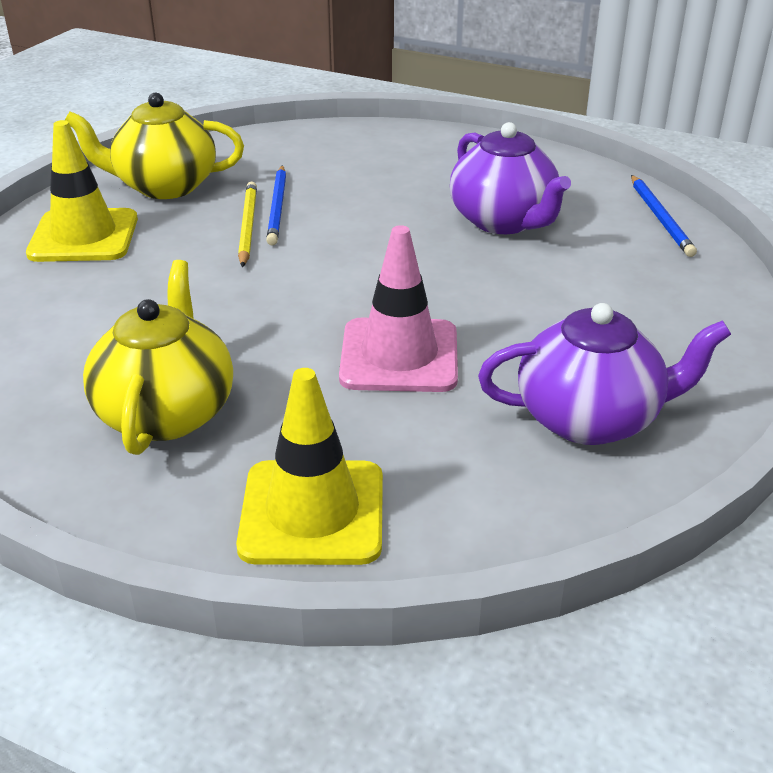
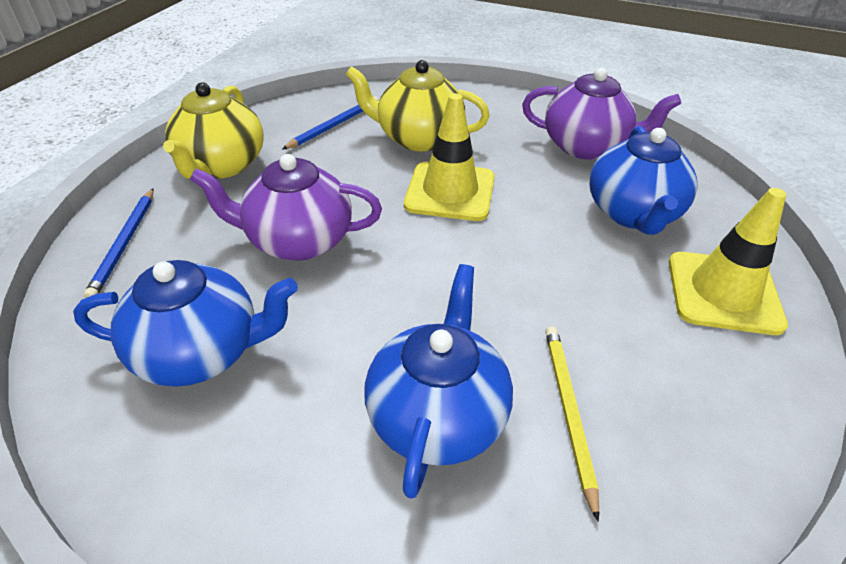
blue teapot: 0 -> 3
pink traffic cone: 1 -> 0

